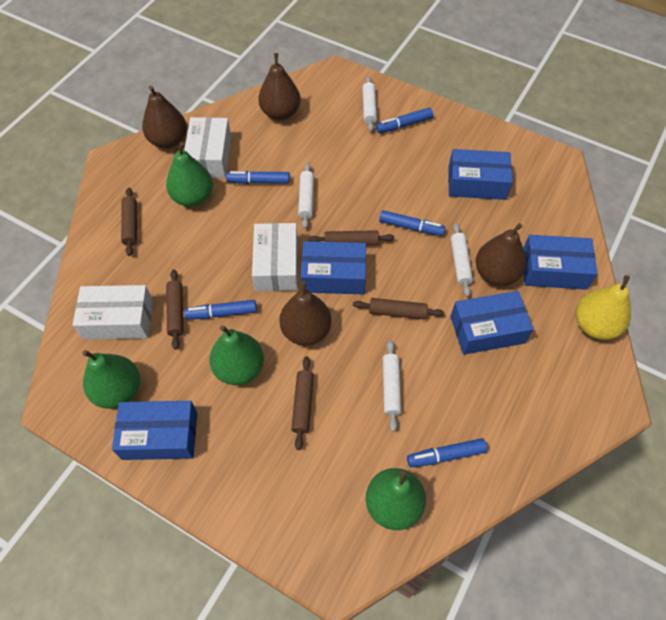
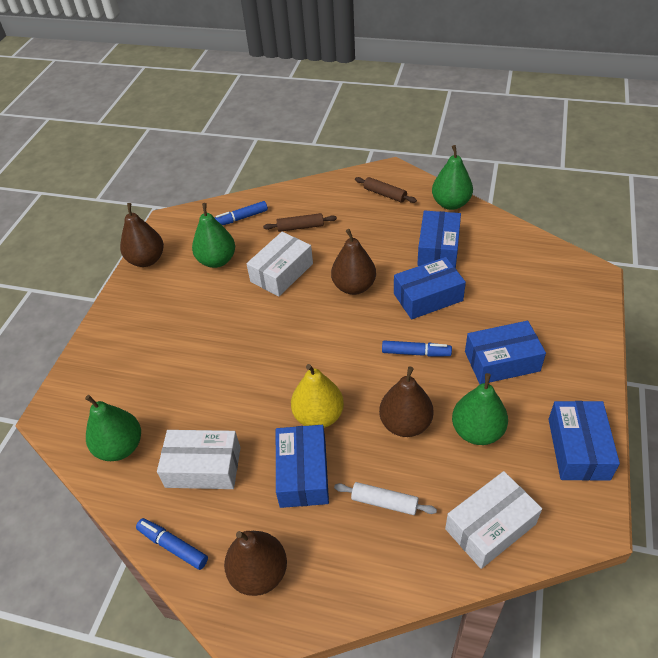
blue marker: 5 -> 3
brown rolling pin: 5 -> 2
white rolling pin: 4 -> 1

